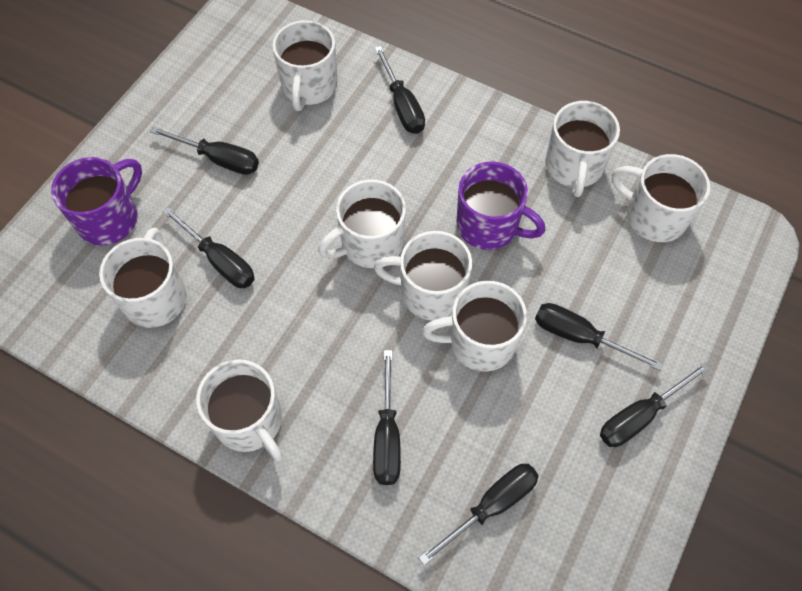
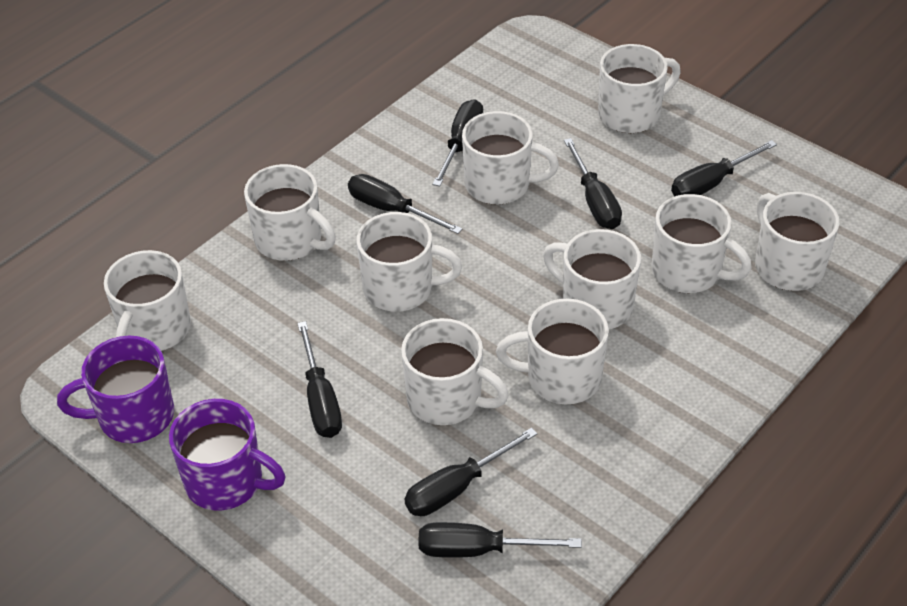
white mug: 8 -> 10

